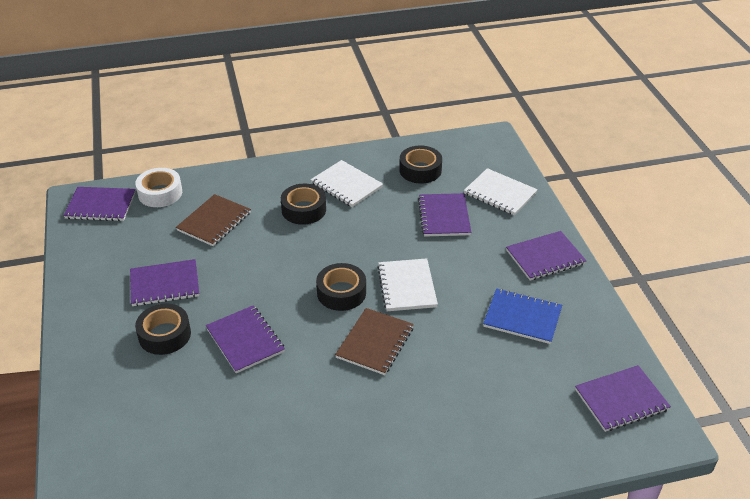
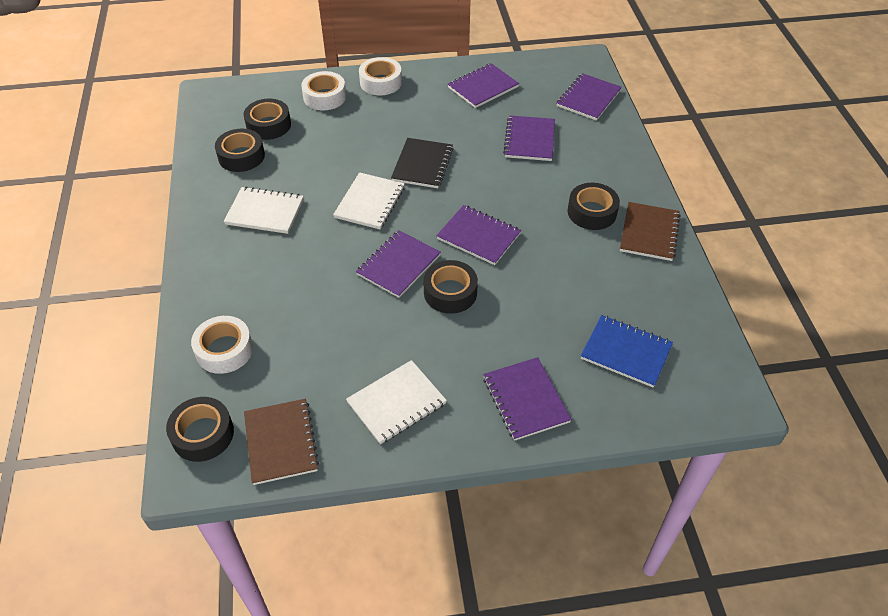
black notebook: 0 -> 1
black tape: 4 -> 5
white tape: 1 -> 3

